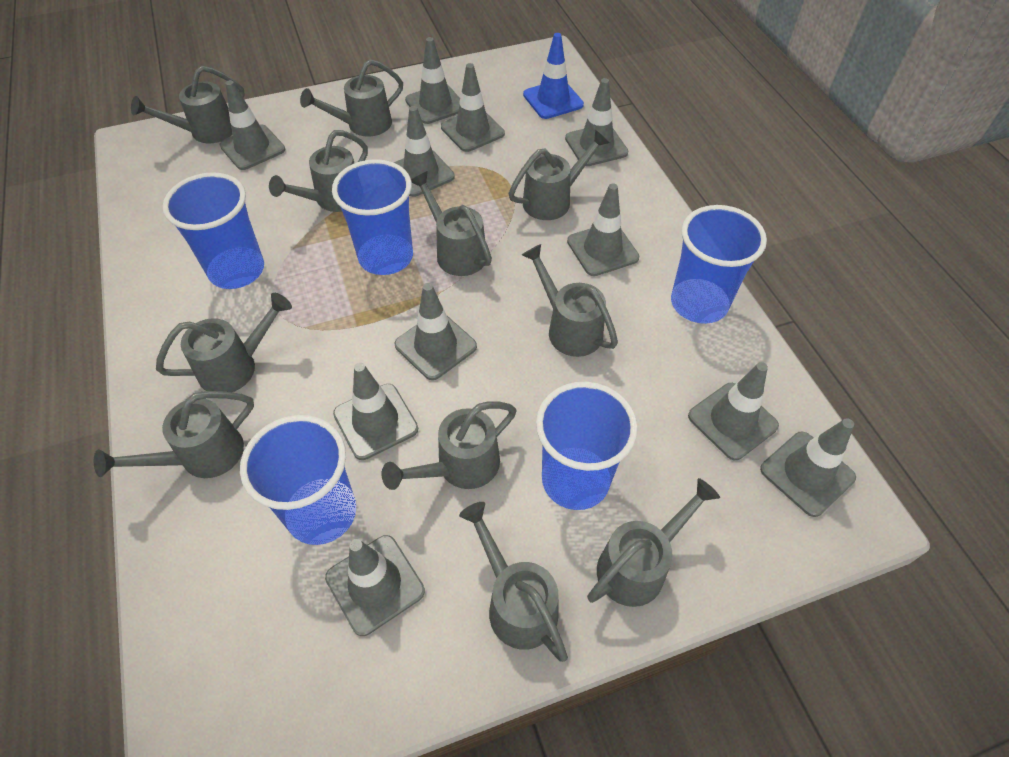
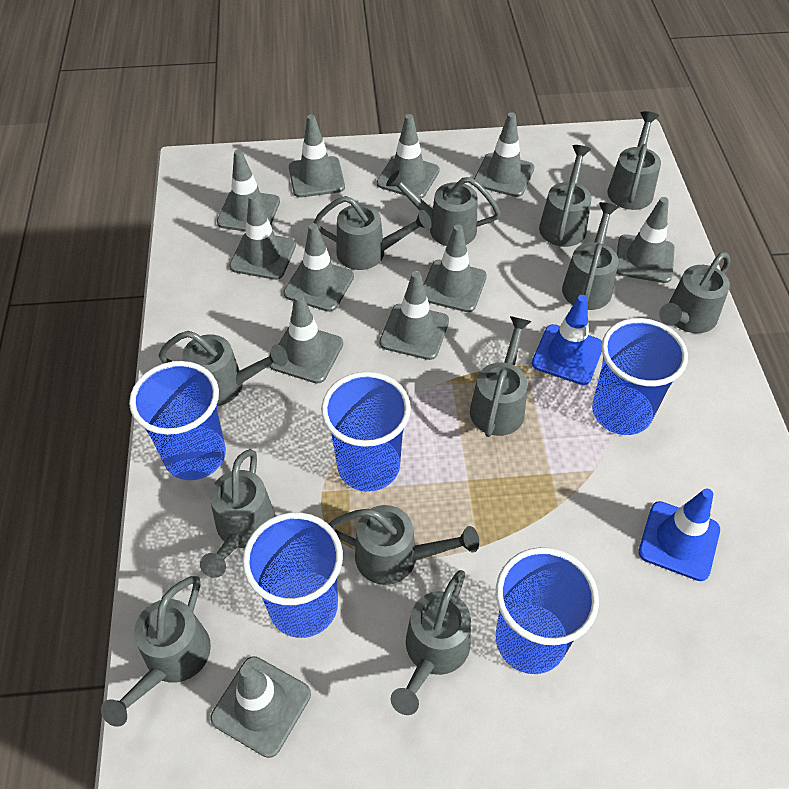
blue traffic cone: 1 -> 2
grey watering can: 11 -> 12

